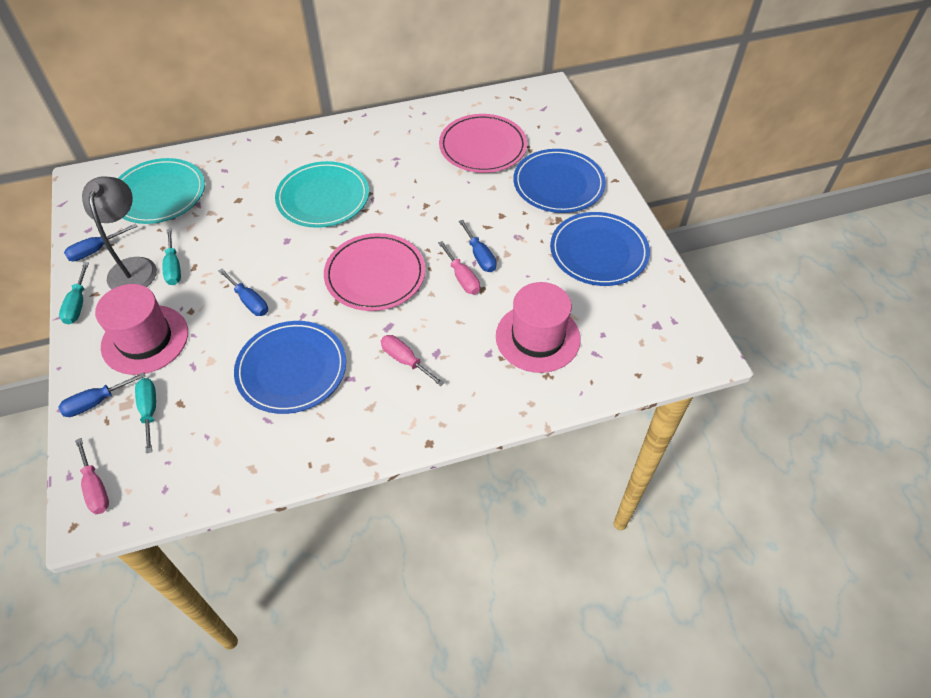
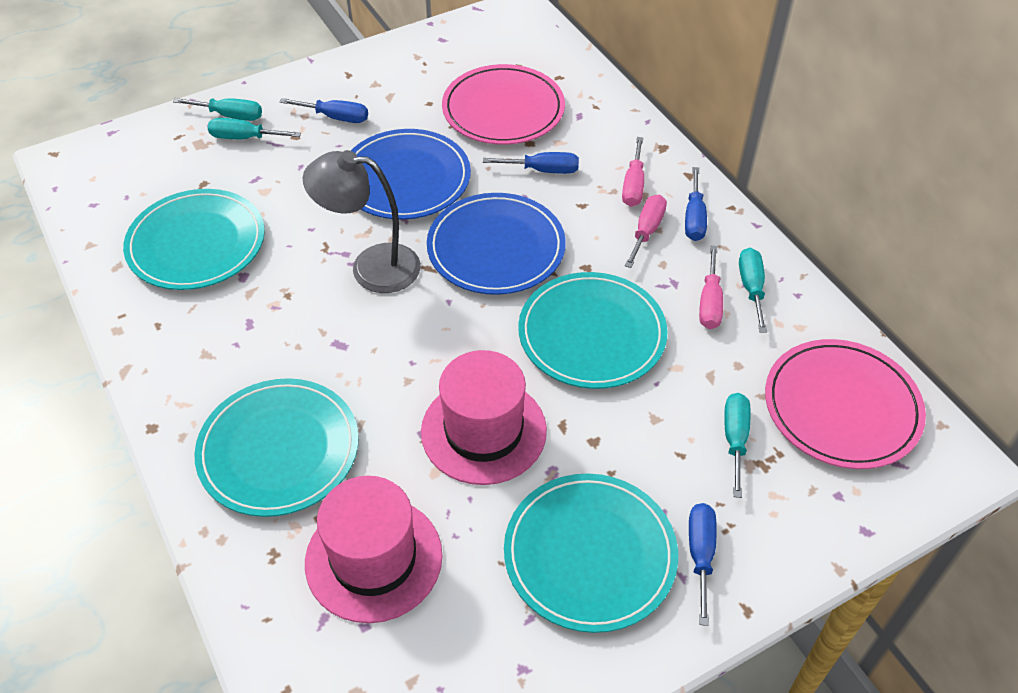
blue plate: 3 -> 2
turquoise plate: 2 -> 4
turquoise screwdriver: 3 -> 4

